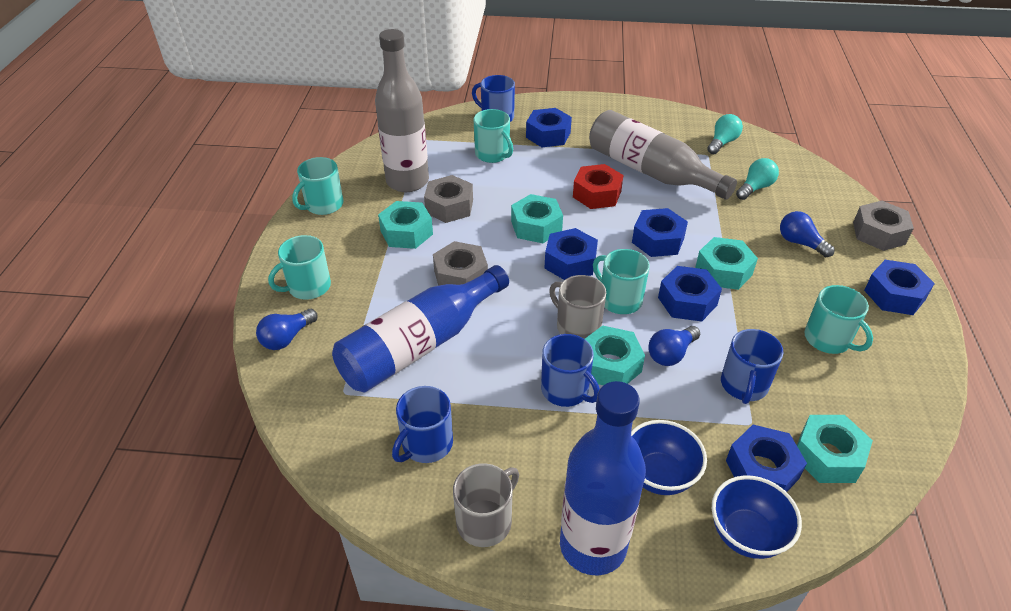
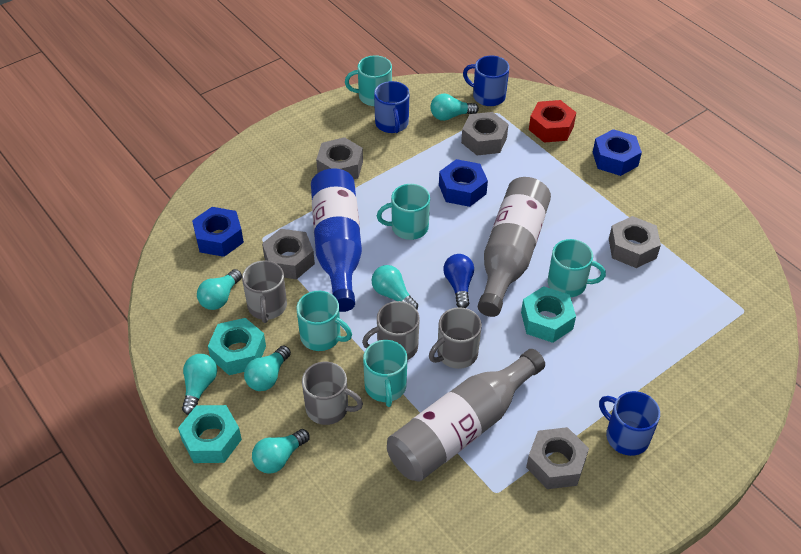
blue bottle: 2 -> 1
blue bowl: 2 -> 0
blue light bulb: 3 -> 1
blue mug: 4 -> 3
blue nut: 6 -> 3
grey mug: 2 -> 4
grey nut: 3 -> 5
turquoise light bulb: 2 -> 6
turquoise nut: 5 -> 3

